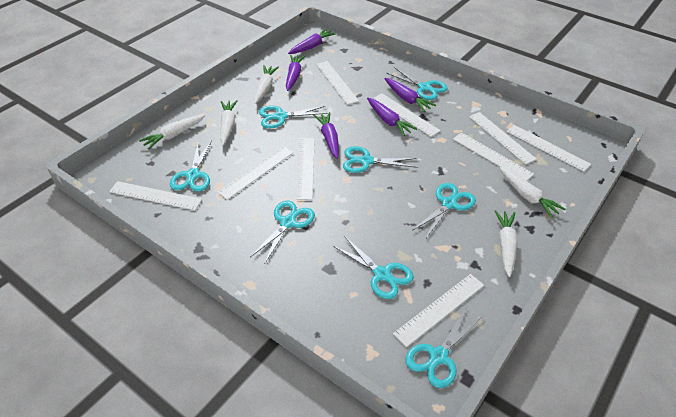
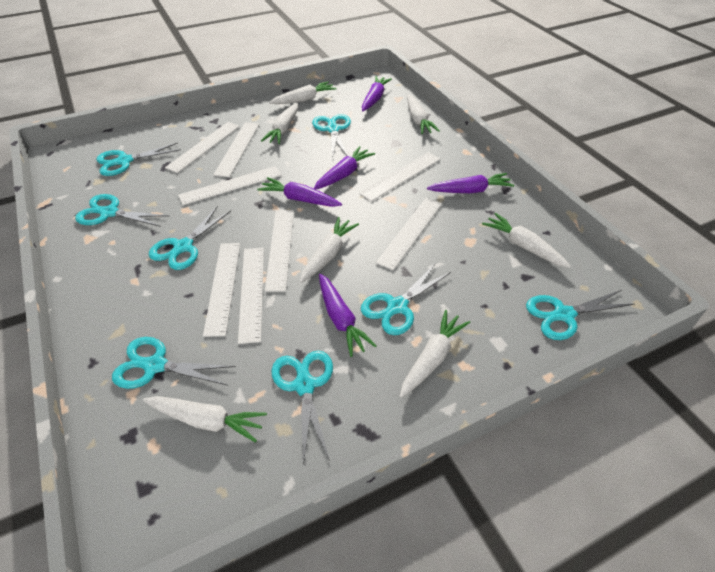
white carrot: 5 -> 7
white ruler: 9 -> 8

